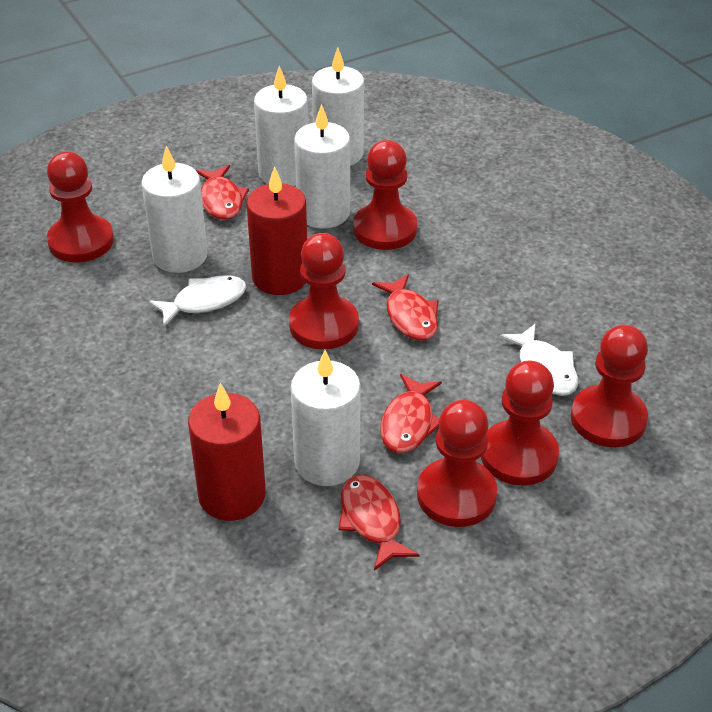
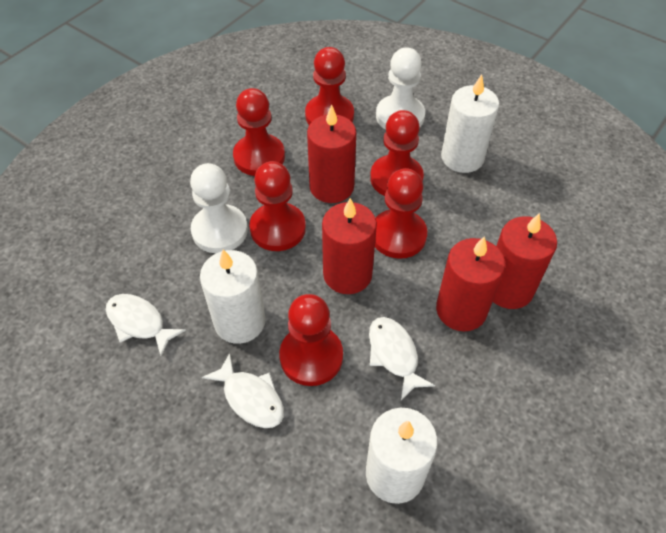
red candle: 2 -> 4
red fish: 4 -> 0
white candle: 5 -> 3
white fish: 2 -> 3
white pawn: 0 -> 2

